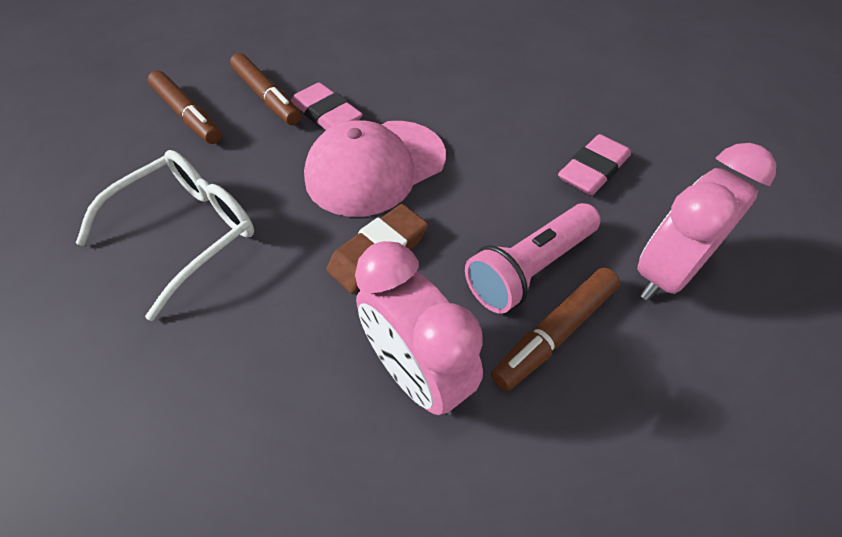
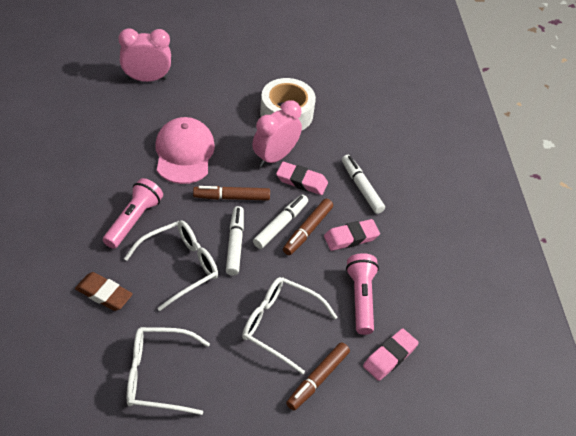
pink eraser: 2 -> 3
pink flashlight: 1 -> 2
white glasses: 1 -> 3
white marker: 0 -> 3
white tape: 0 -> 1

